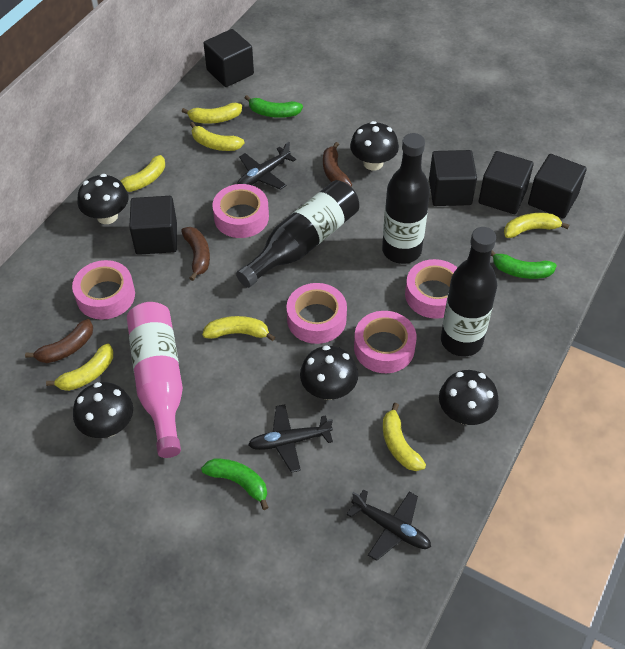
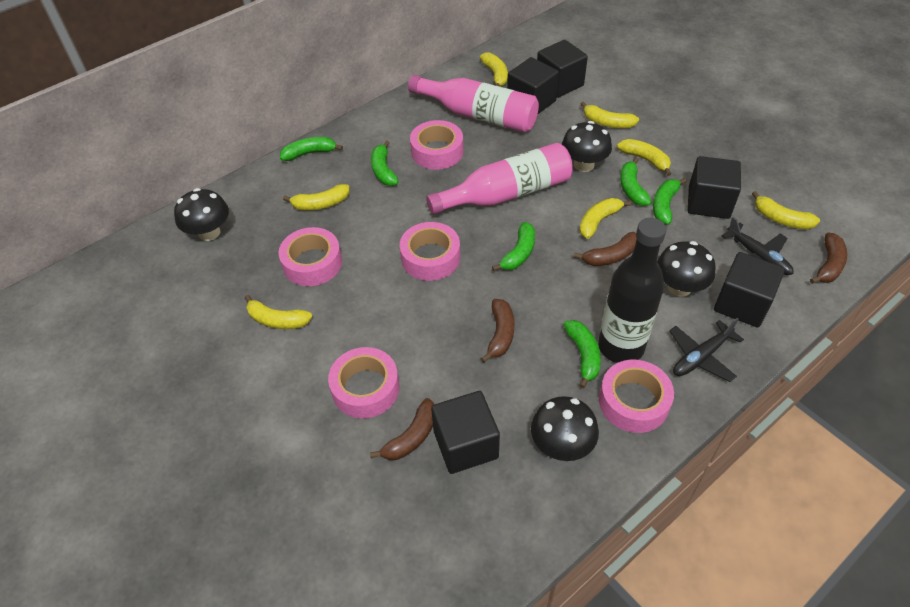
black bottle: 3 -> 1
black mushroom: 5 -> 4
black plane: 3 -> 2
brown banana: 3 -> 4
green banana: 3 -> 6
pink bottle: 1 -> 2

